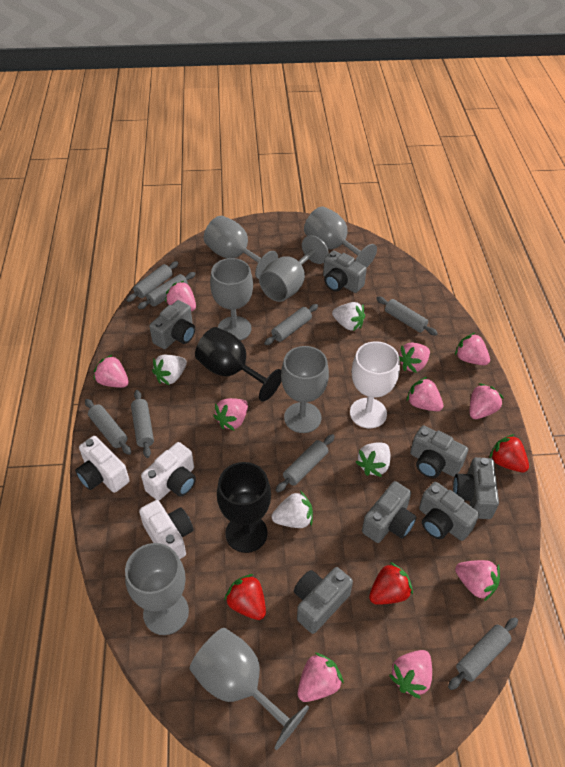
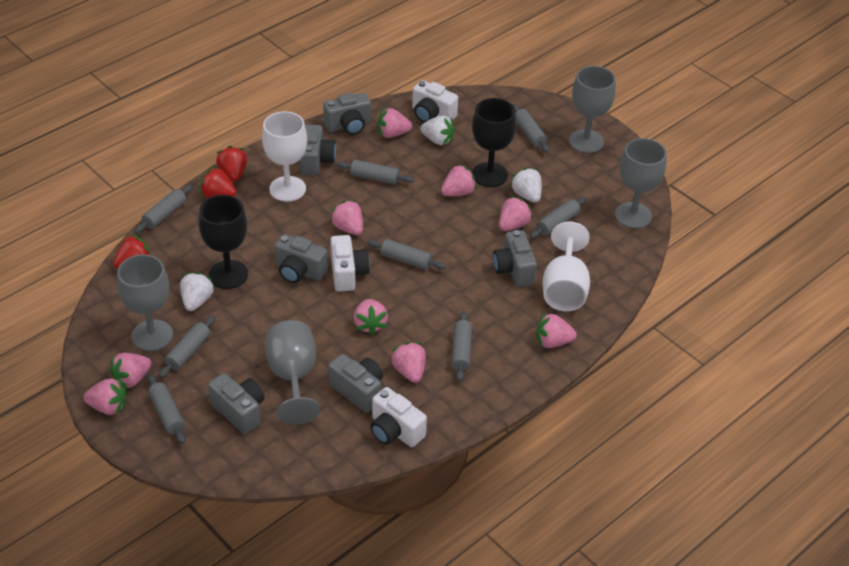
grey camera: 7 -> 6
grey goblet: 7 -> 4
pink strawberry: 10 -> 9
white goblet: 1 -> 2
white strawberry: 4 -> 3

